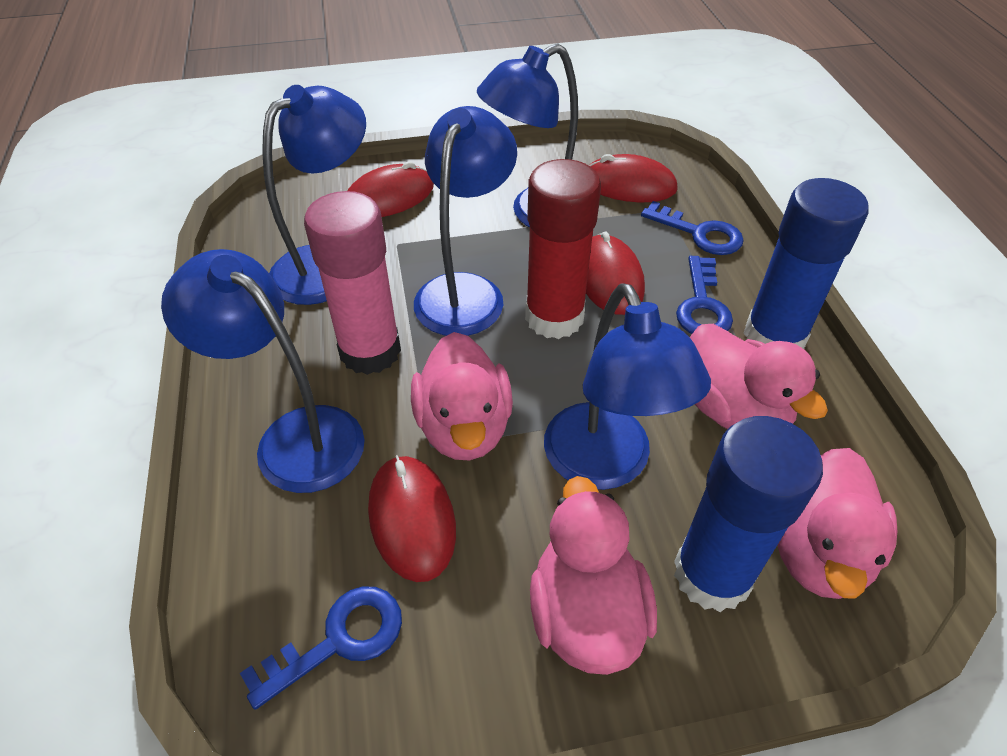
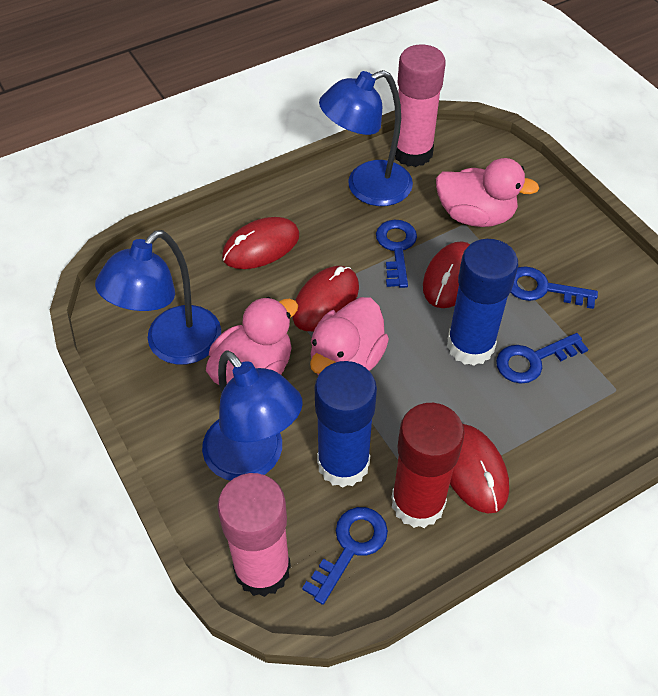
blue key: 3 -> 4
blue lamp: 5 -> 3
pink duck: 4 -> 3
pink glue stick: 1 -> 2

